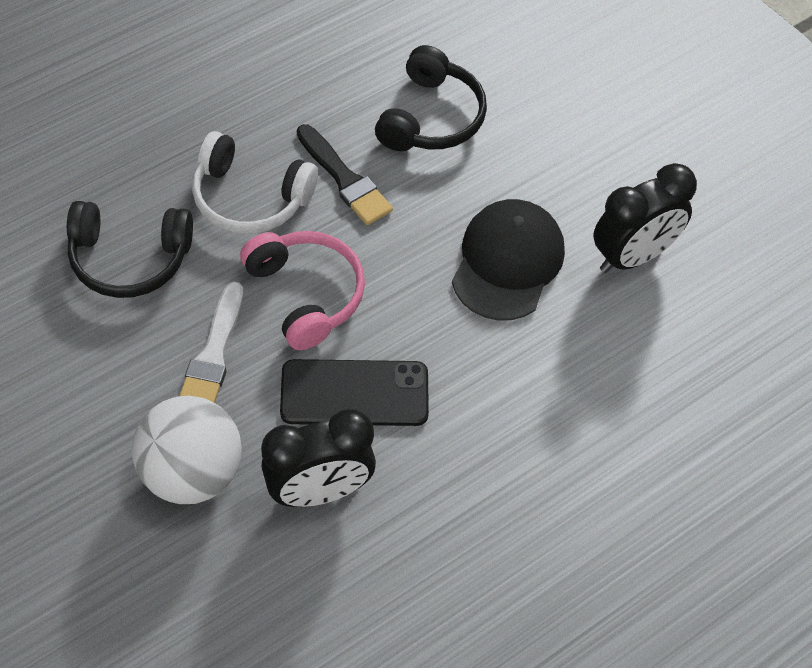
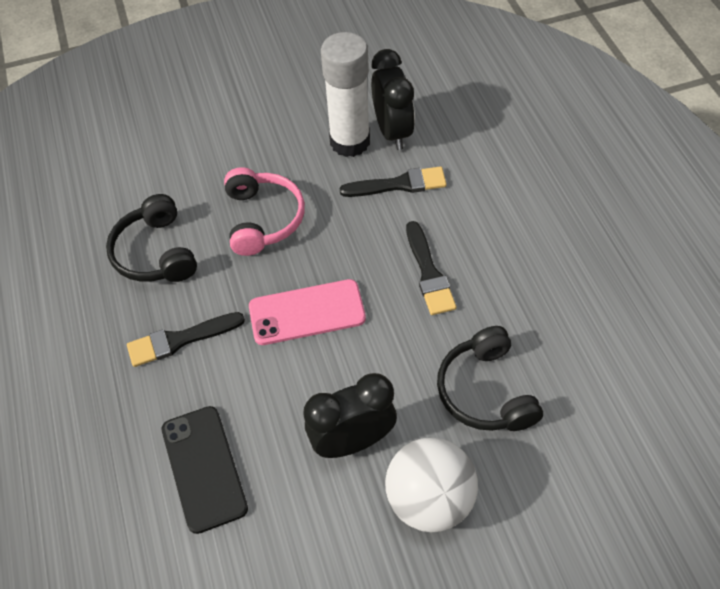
black brush: 1 -> 3
black cap: 1 -> 0
pink phone: 0 -> 1
white brush: 1 -> 0
white glue stick: 0 -> 1
white headphones: 1 -> 0

